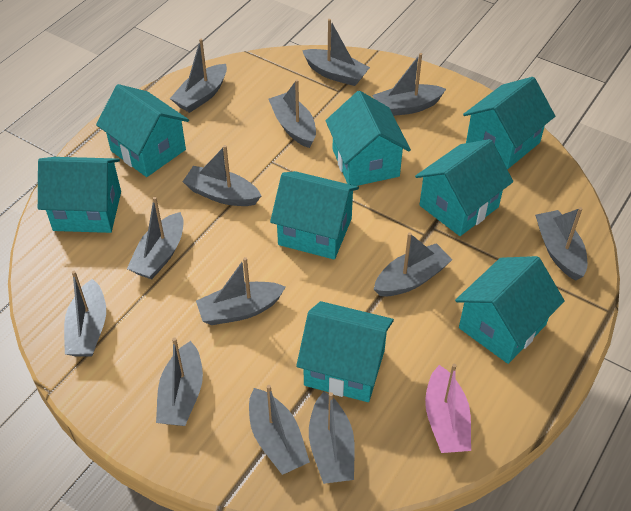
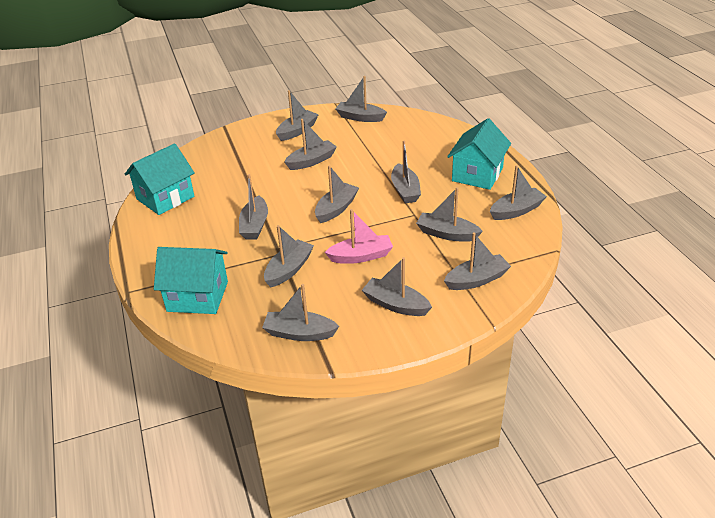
grey boat: 13 -> 12
turquoise house: 8 -> 3

